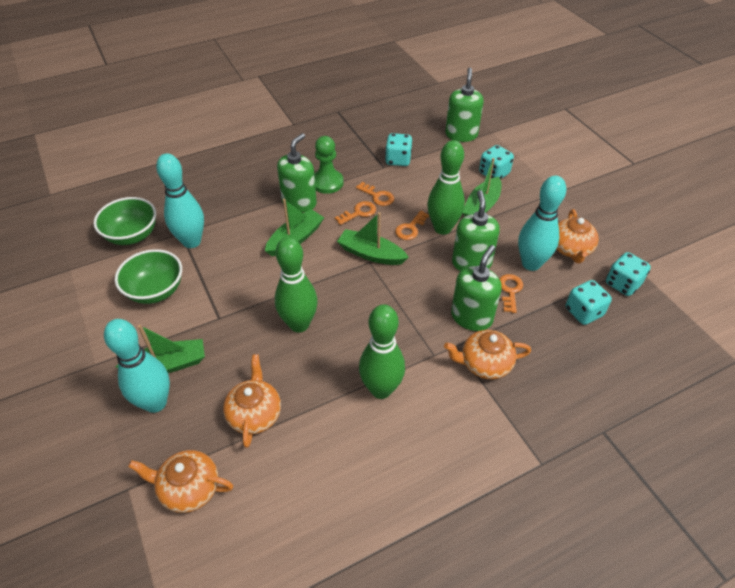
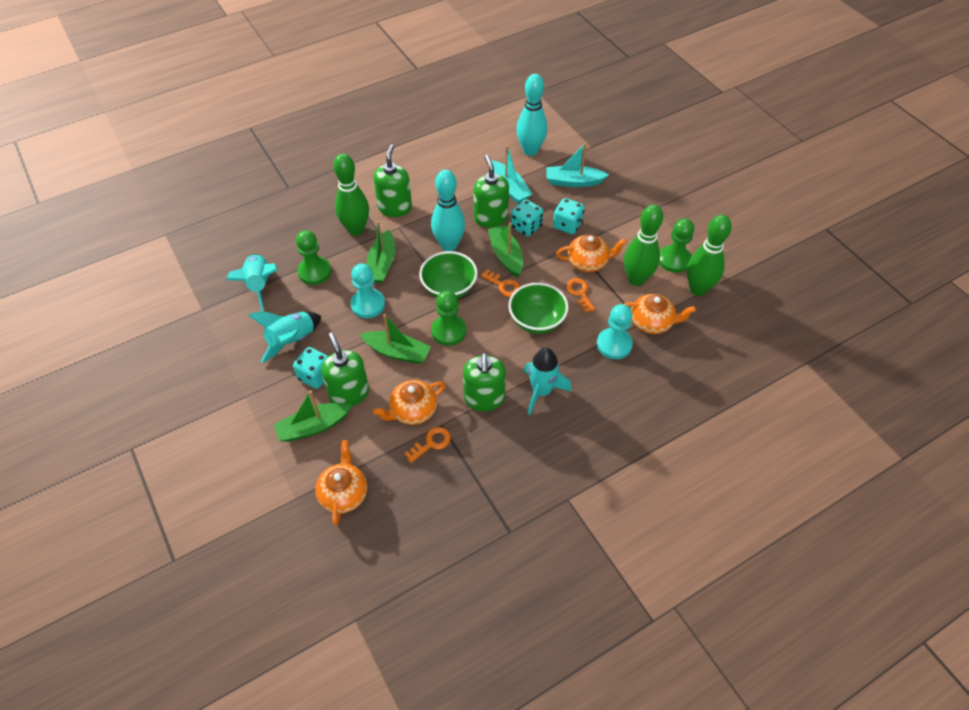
green pawn: 1 -> 3
orange key: 4 -> 3
turquoise boat: 0 -> 2
turquoise bowling pin: 3 -> 2
turquoise dice: 4 -> 3
turquoise pawn: 0 -> 2
turquoise rocket: 0 -> 3

